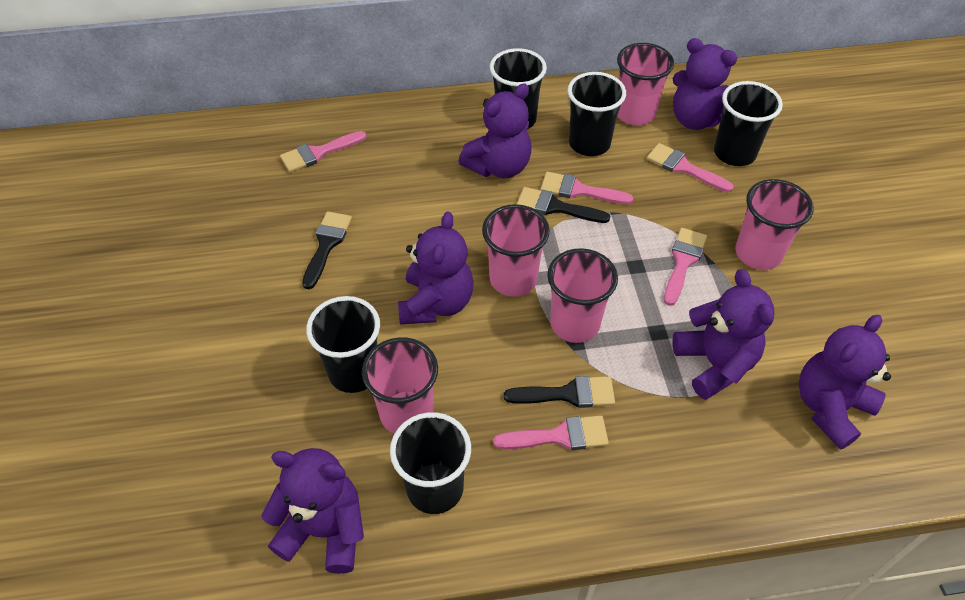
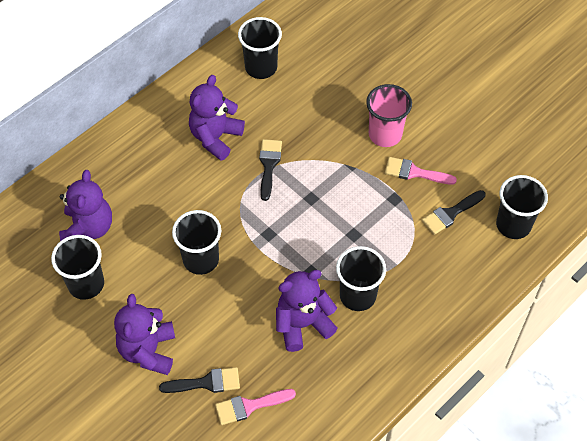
pink brush: 5 -> 2
pink cup: 5 -> 1
purple teddy bear: 6 -> 4

